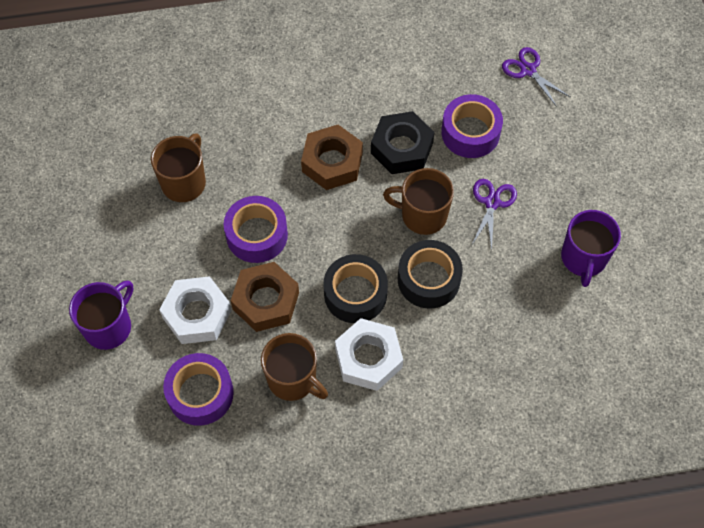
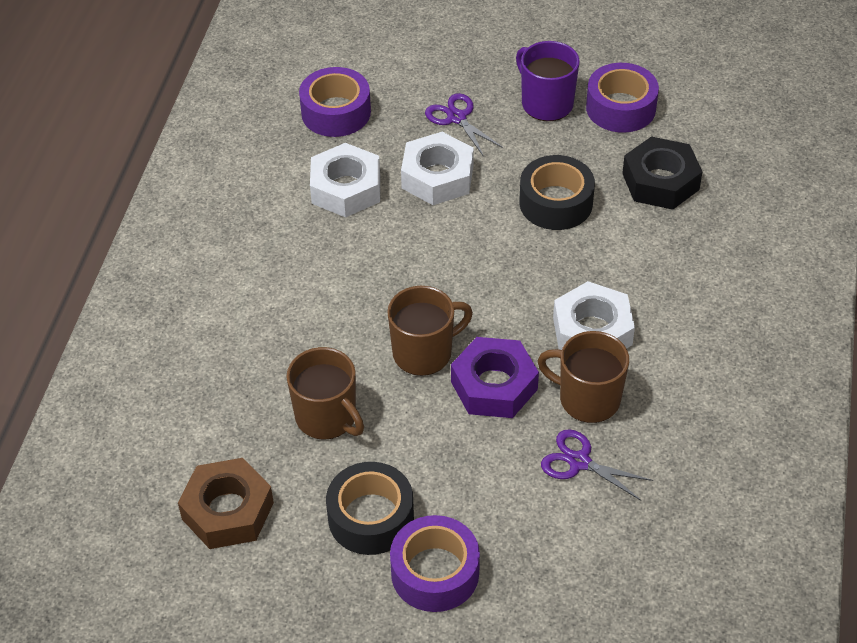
brown nut: 2 -> 1
purple mug: 2 -> 1
purple nut: 0 -> 1
white nut: 2 -> 3

